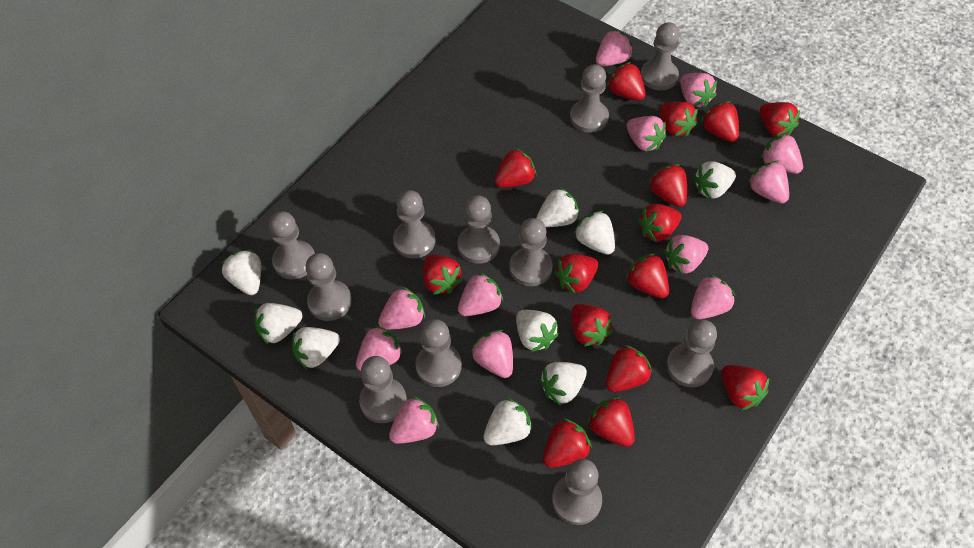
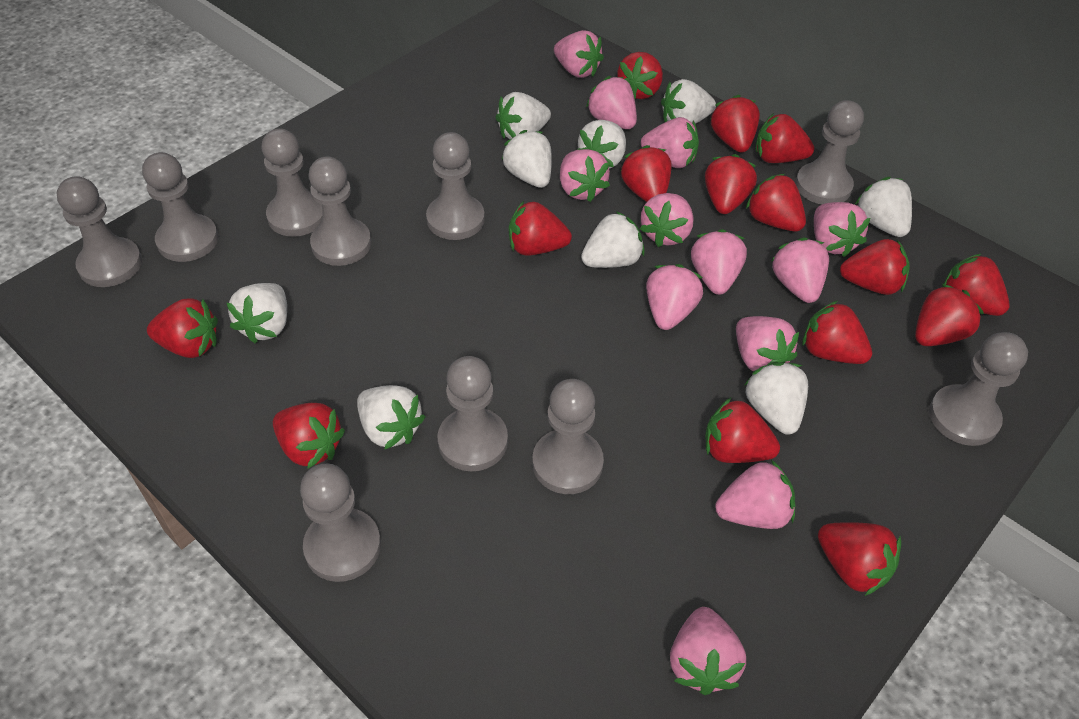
grey pawn: 11 -> 10

